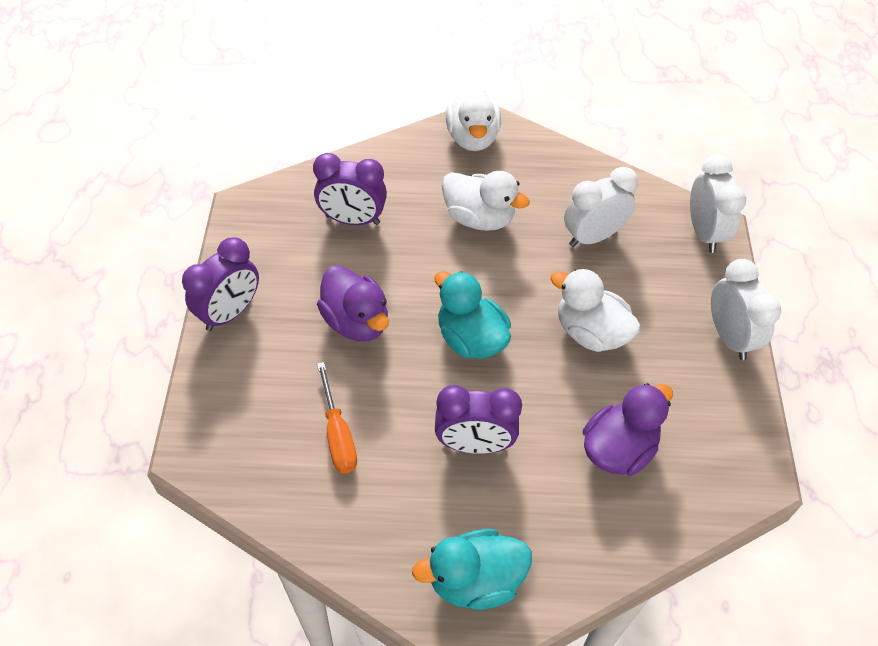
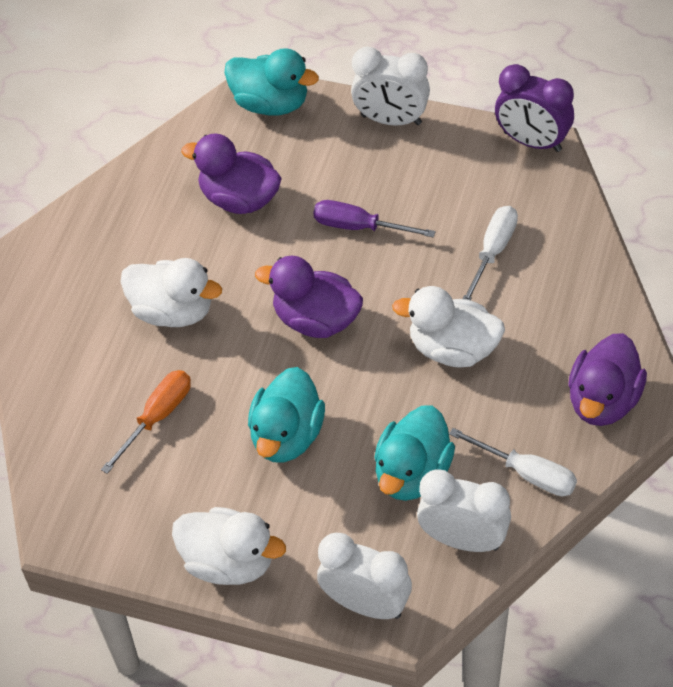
purple clock: 3 -> 1
purple duck: 2 -> 3
purple screwdriver: 0 -> 1
turquoise duck: 2 -> 3
white screwdriver: 0 -> 2

